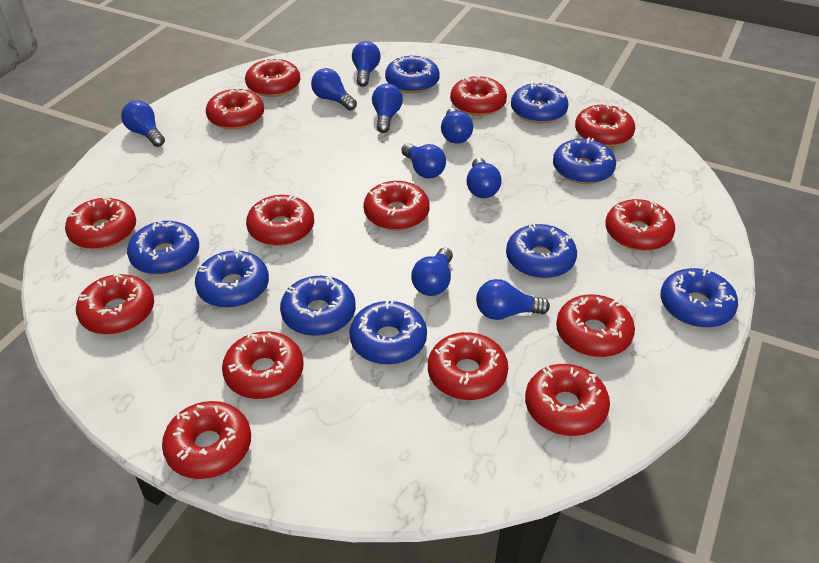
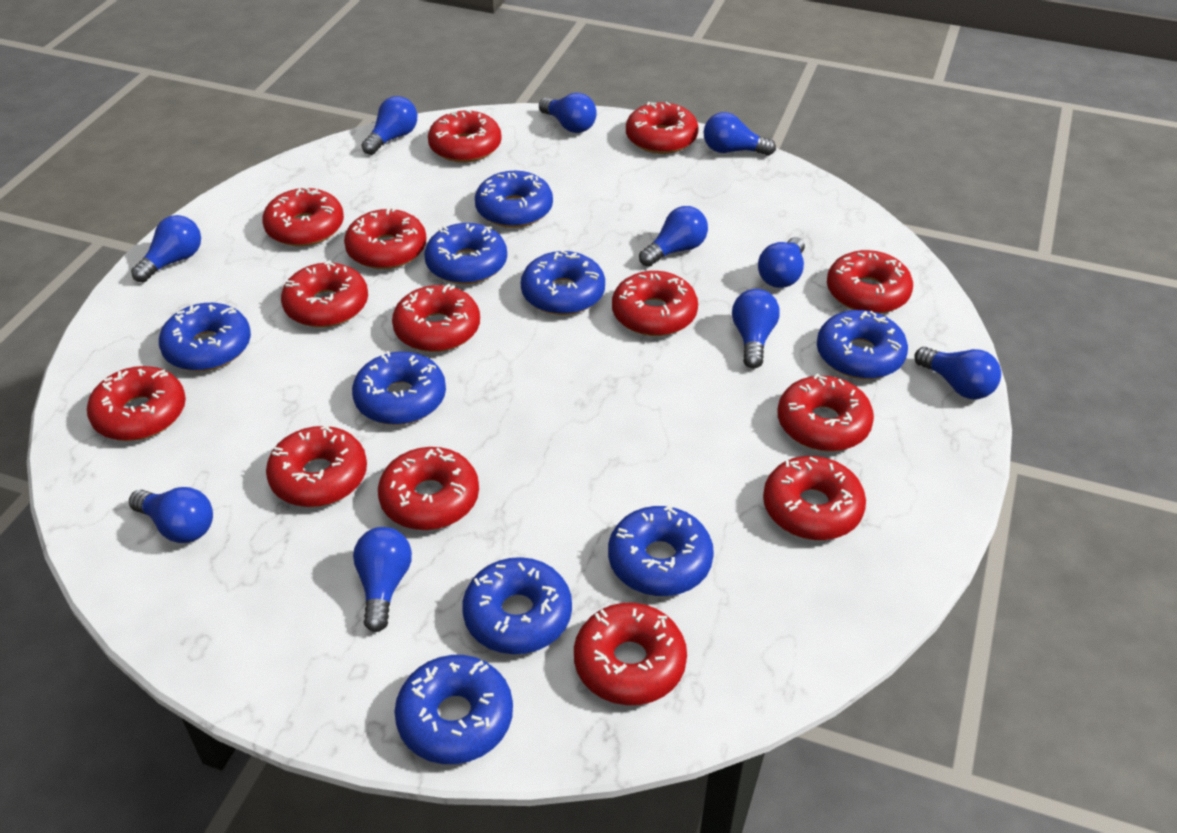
blue light bulb: 9 -> 10

